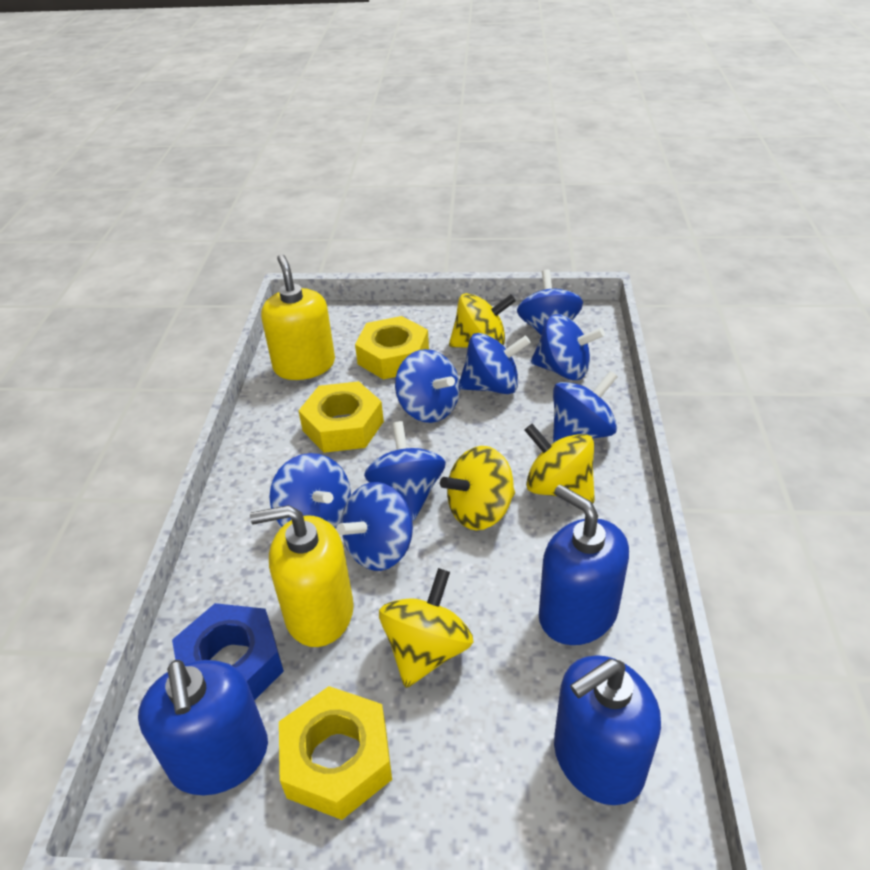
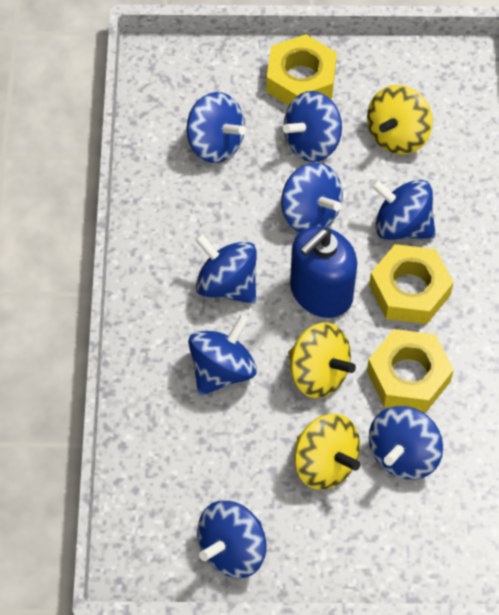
blue nut: 1 -> 0
blue soap dispenser: 3 -> 1
yellow soap dispenser: 2 -> 0
yellow spinning top: 4 -> 3

